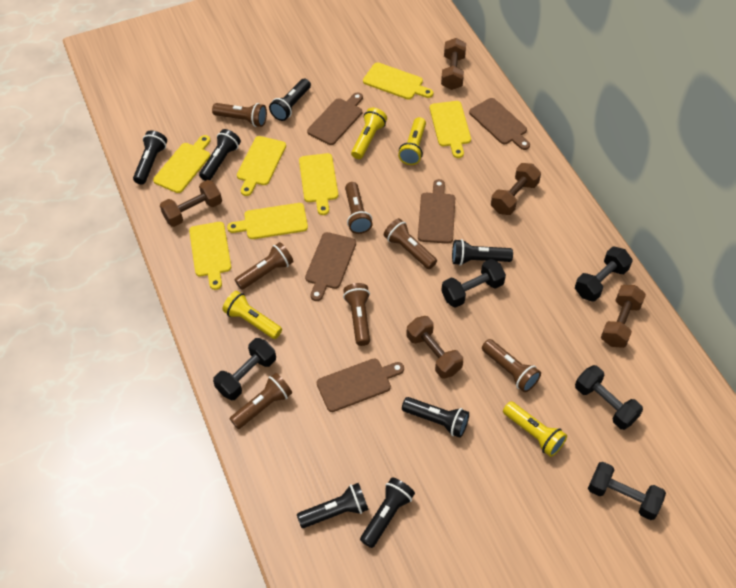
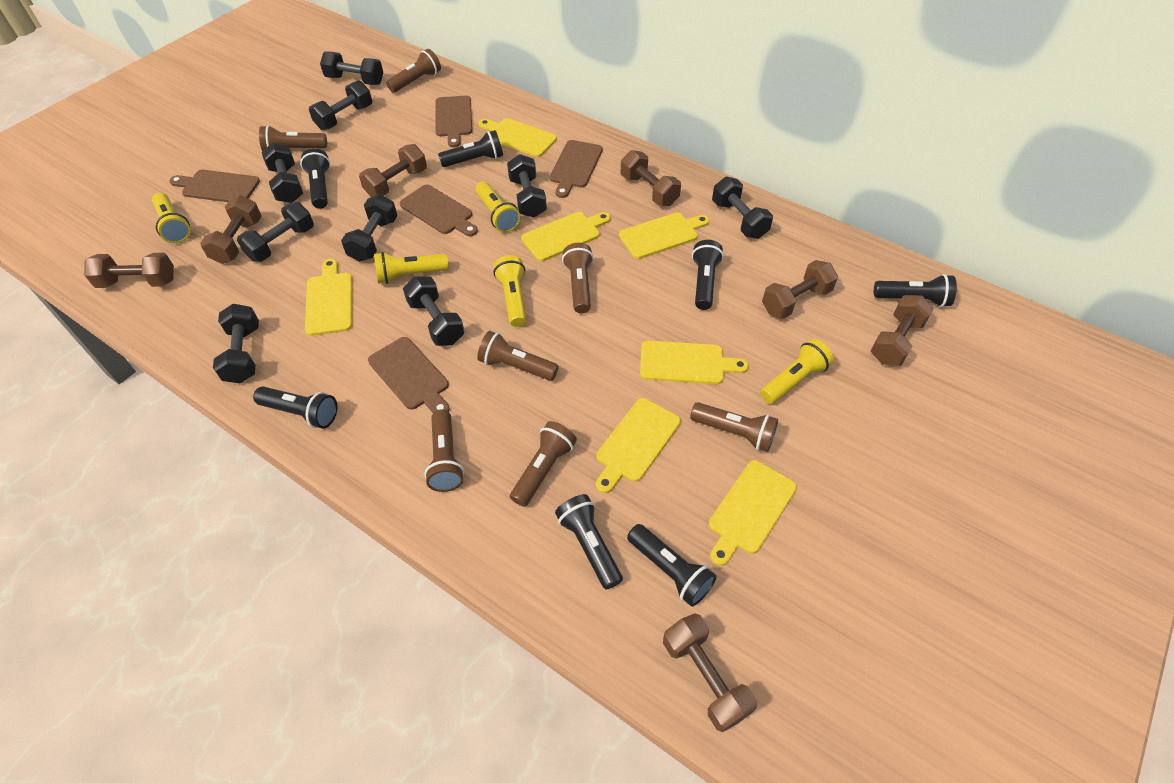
black dumbbell: 5 -> 9
brown dumbbell: 5 -> 7
yellow flashlight: 4 -> 5

